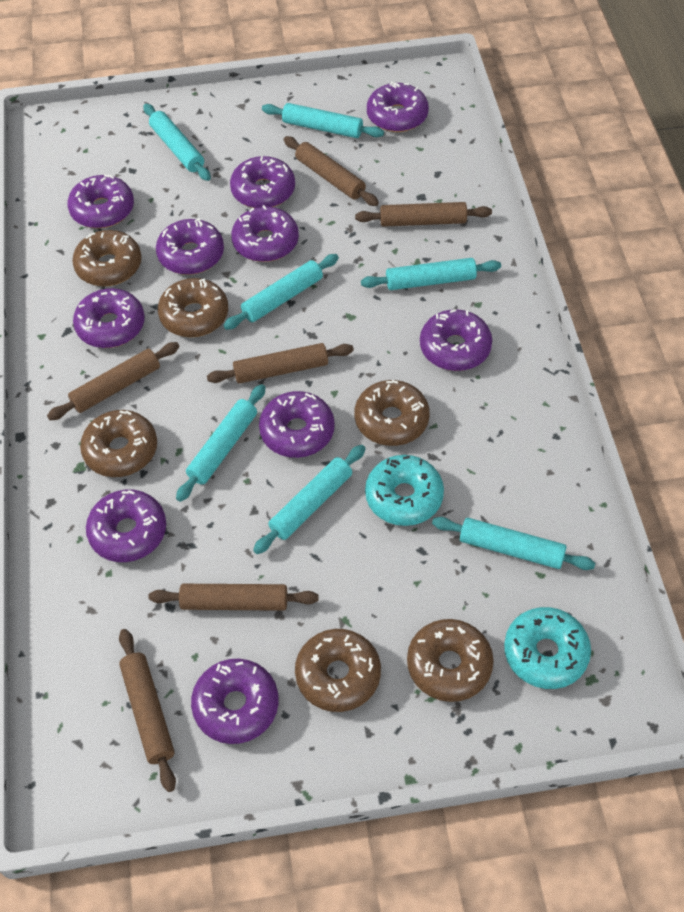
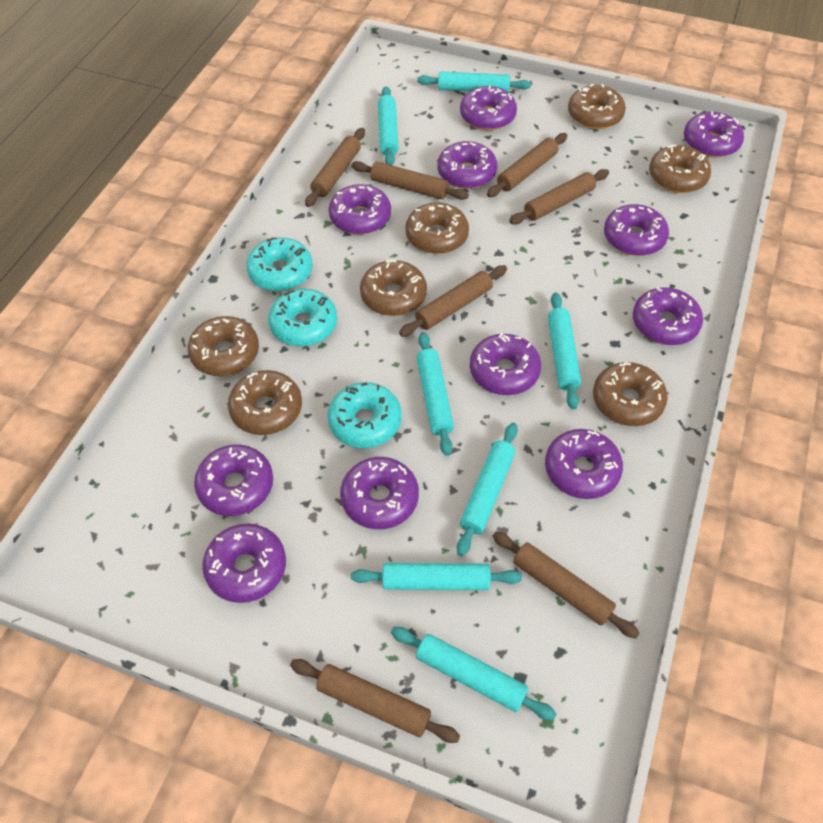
brown donut: 6 -> 7
brown rolling pin: 6 -> 7
purple donut: 10 -> 11
turquoise donut: 2 -> 3

